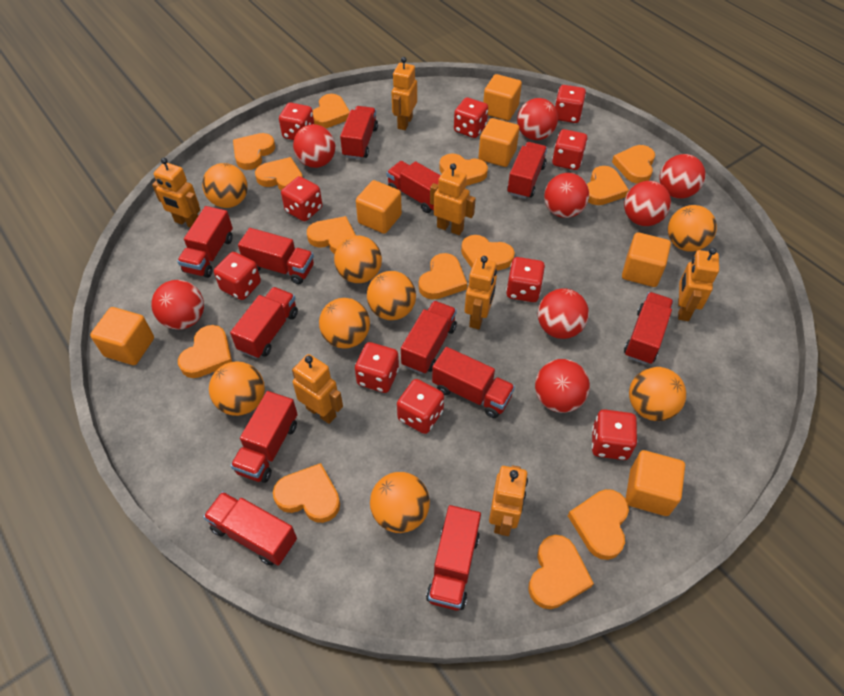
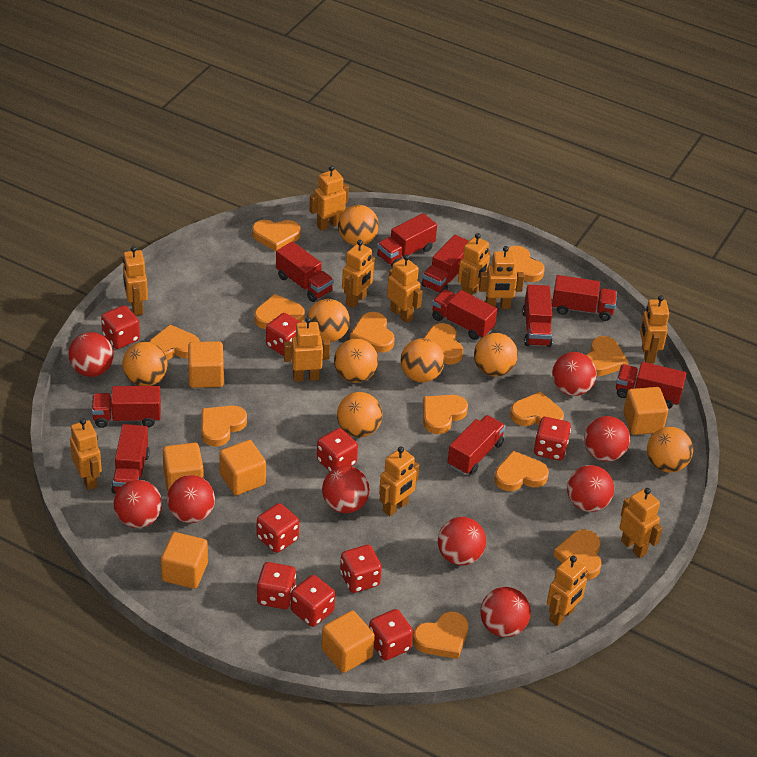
orange robot: 7 -> 12
red ball: 8 -> 9
red dice: 10 -> 9
red truck: 12 -> 10

